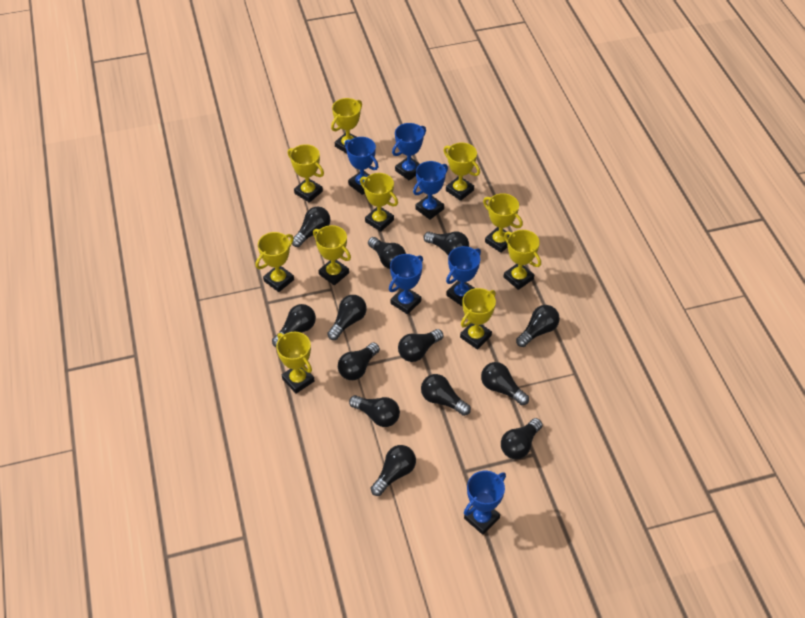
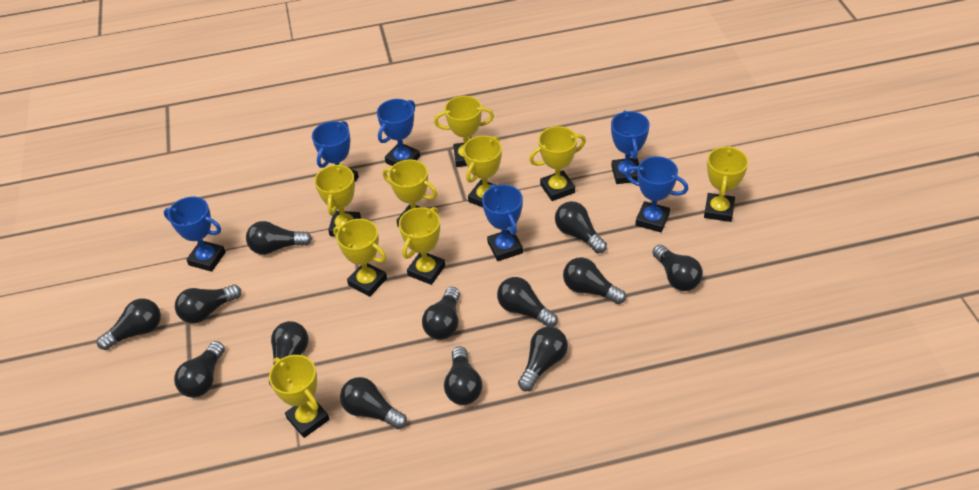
yellow trophy: 10 -> 9

